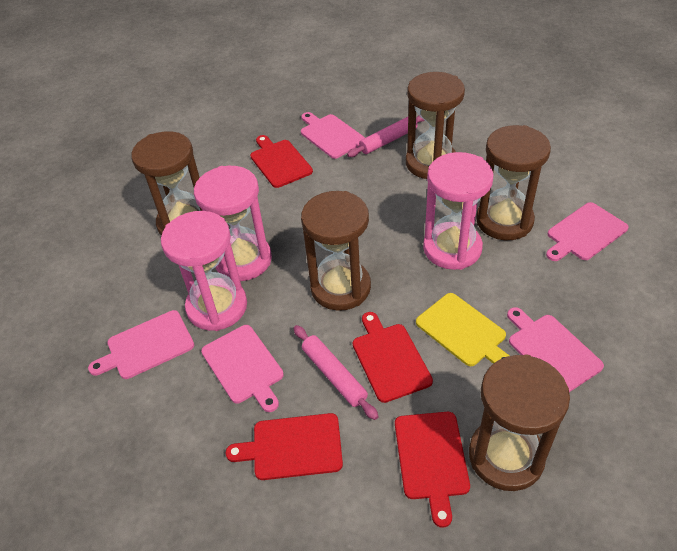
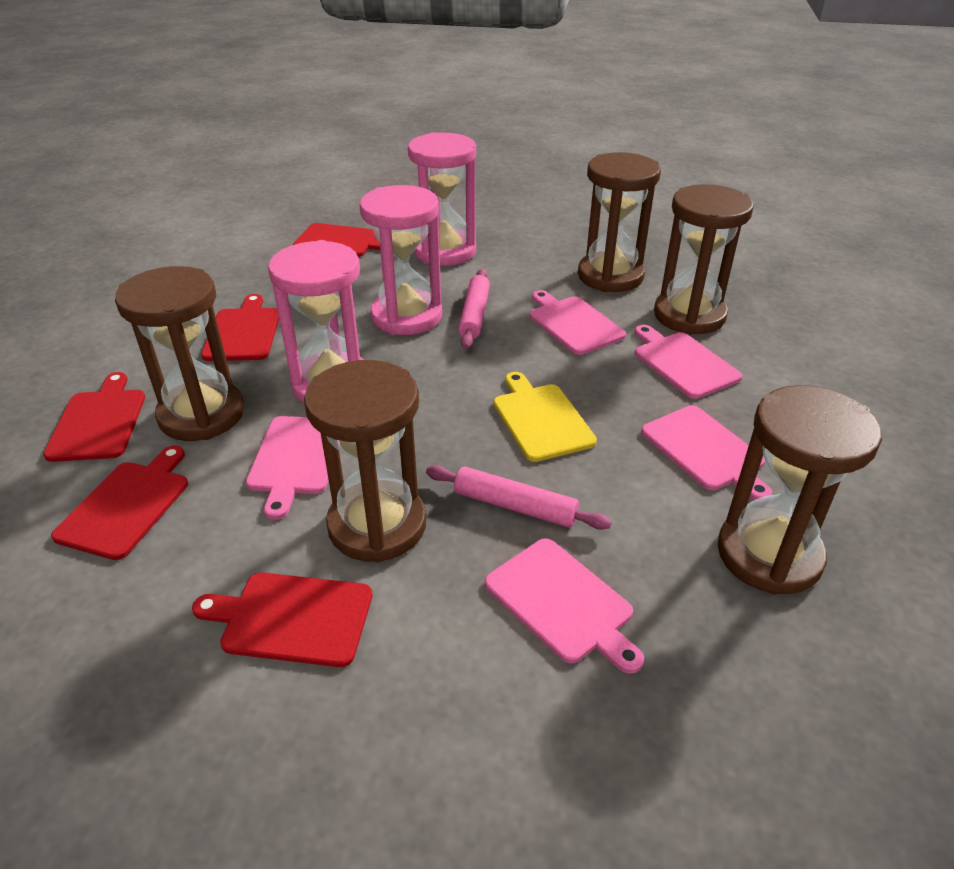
red cutting board: 4 -> 5

